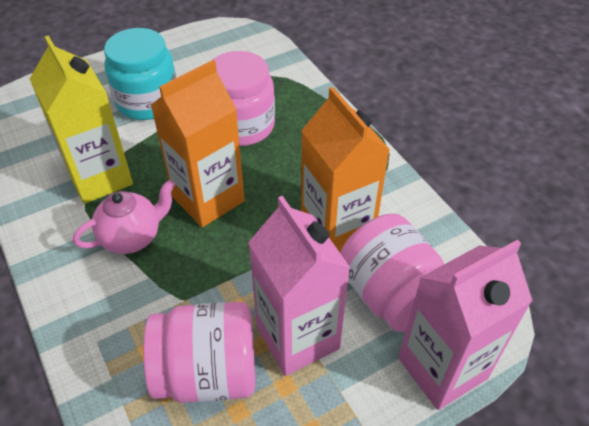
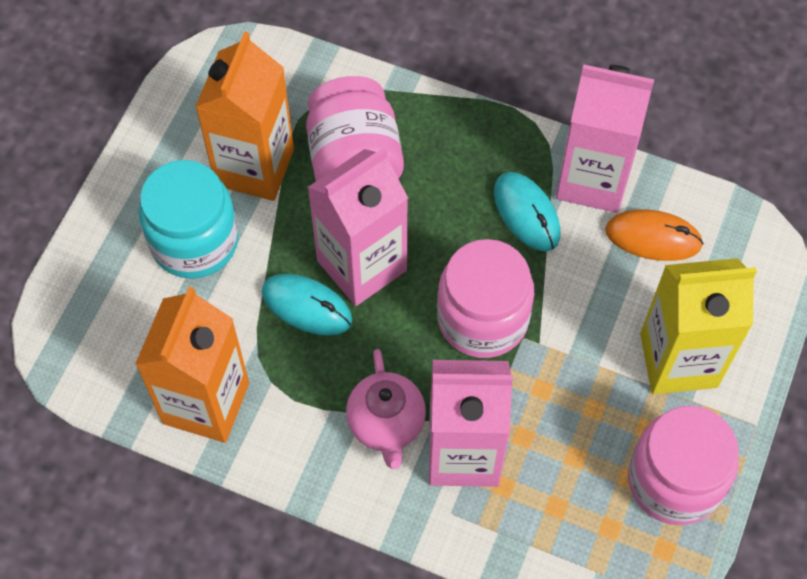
orange mouse: 0 -> 1
pink carton: 2 -> 3
turquoise mouse: 0 -> 2

